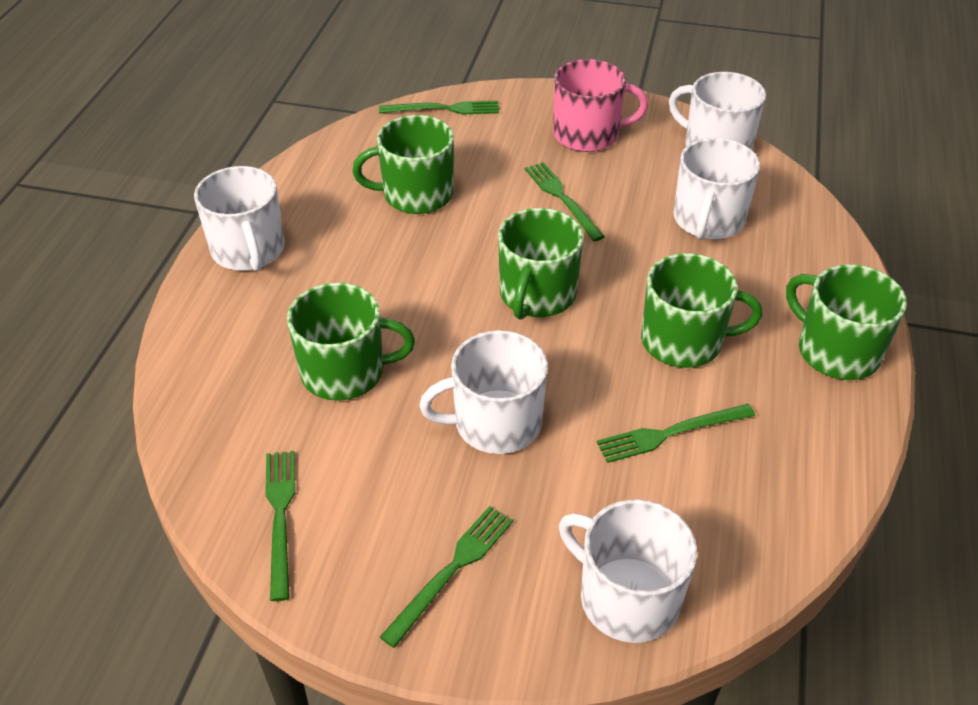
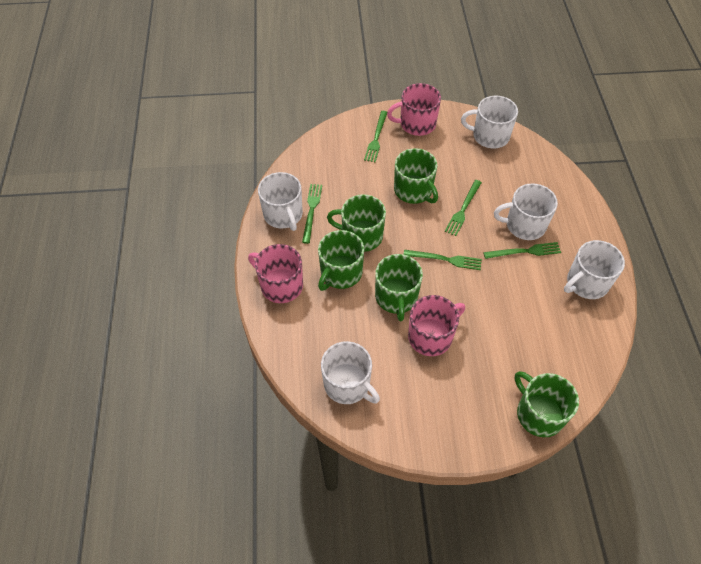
pink mug: 1 -> 3

